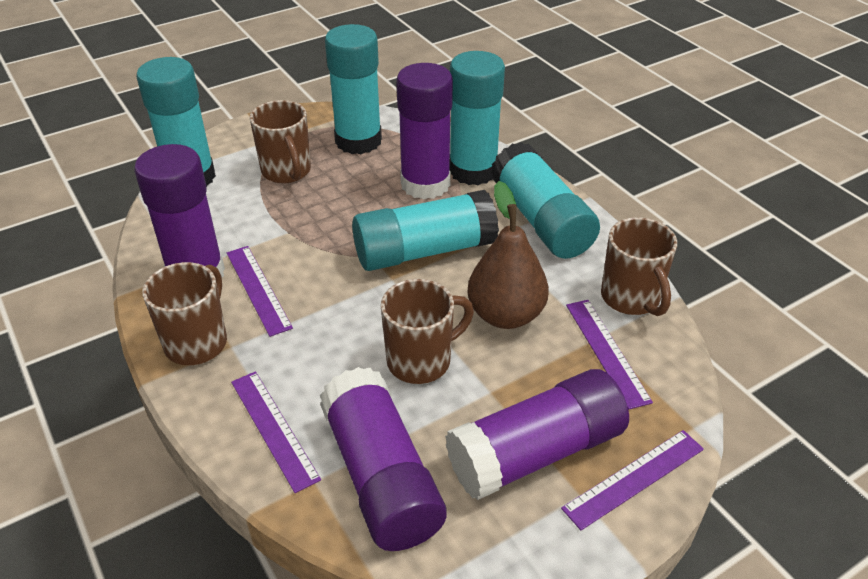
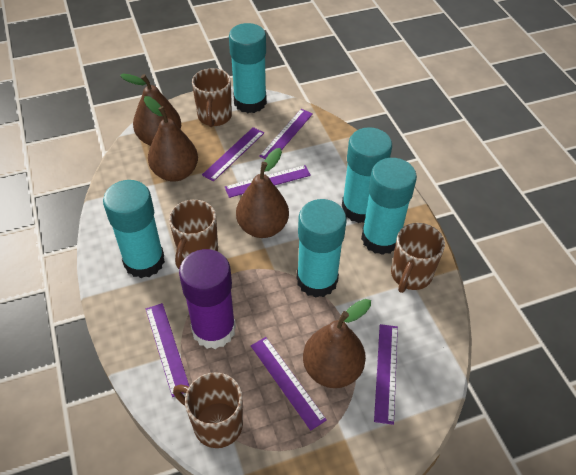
brown pear: 1 -> 4
purple glue stick: 4 -> 1
purple ruler: 4 -> 6

